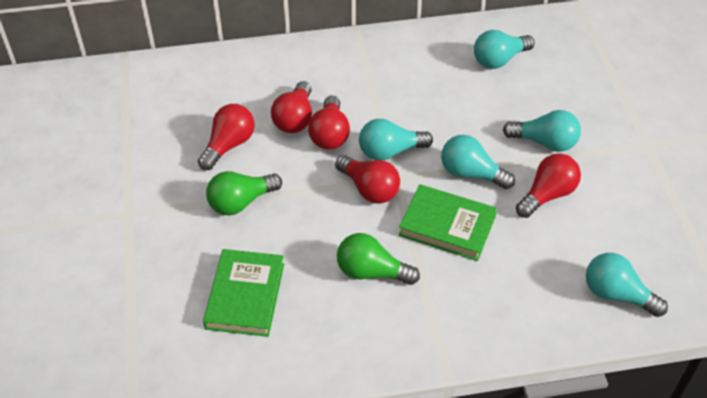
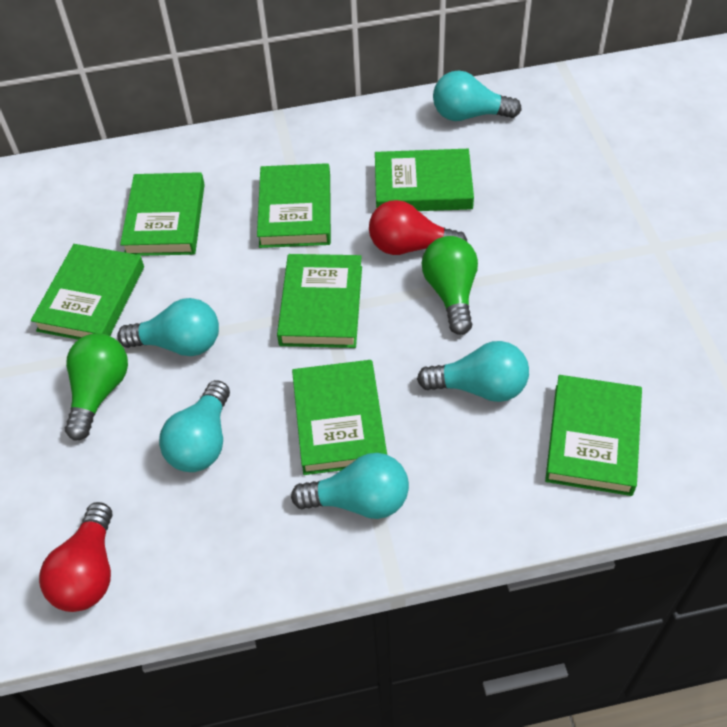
green book: 2 -> 7
red light bulb: 5 -> 2

